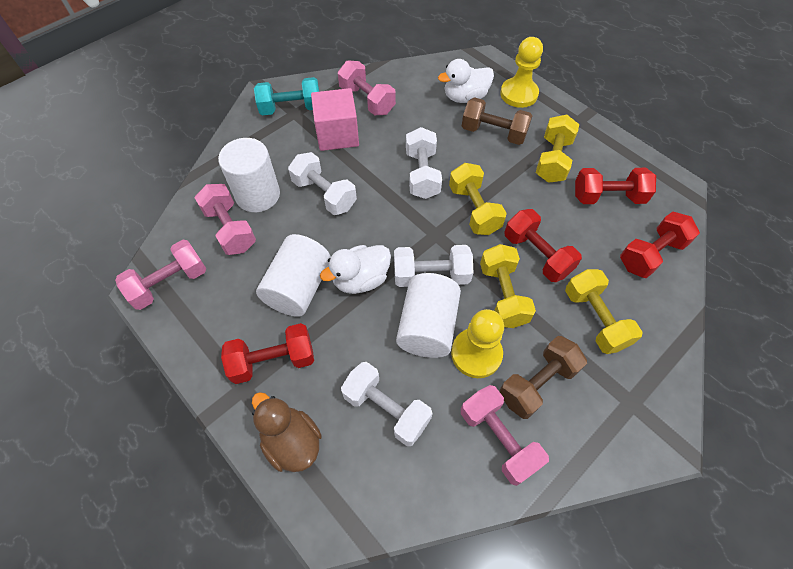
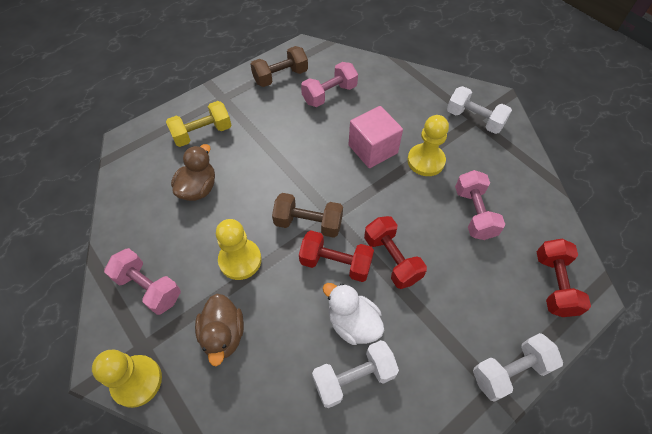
brown duck: 1 -> 2
pink dumbbell: 4 -> 3
red dumbbell: 4 -> 3
turquoise dumbbell: 1 -> 0
white cylinder: 3 -> 0
white duck: 2 -> 1
white dumbbell: 4 -> 3
yellow dumbbell: 4 -> 1
yellow pawn: 2 -> 3

